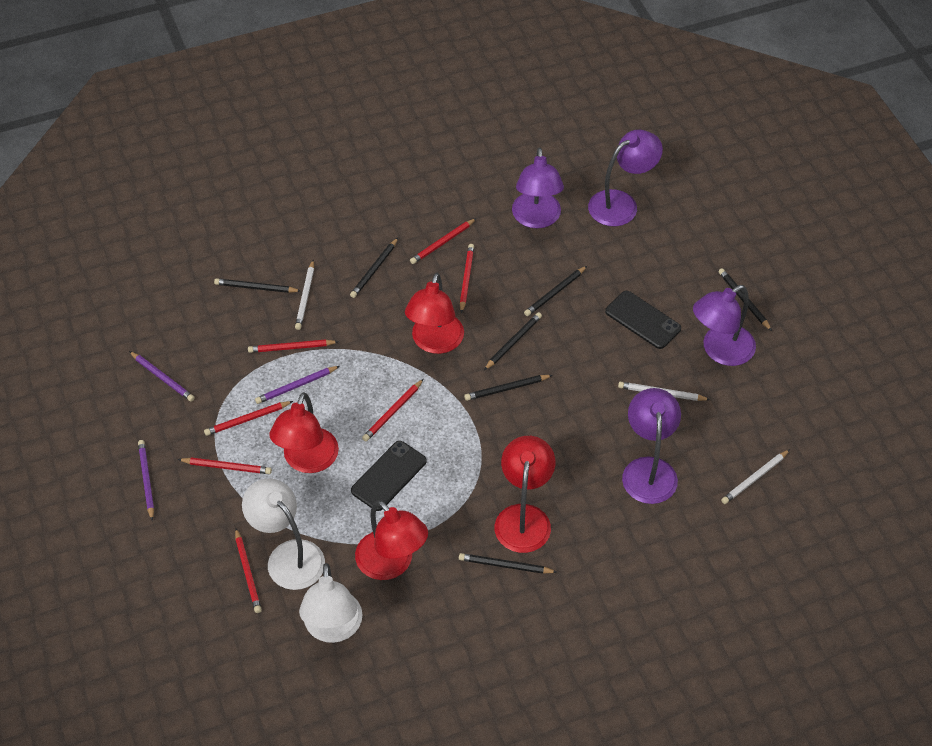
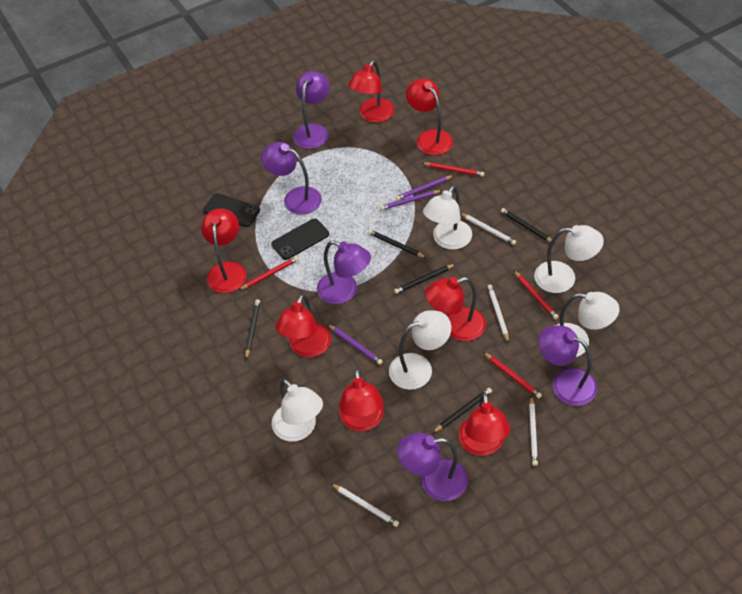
black pencil: 7 -> 5
purple lamp: 4 -> 5
red lamp: 4 -> 7
red pencil: 7 -> 4
white lamp: 2 -> 5
white pencil: 3 -> 4

